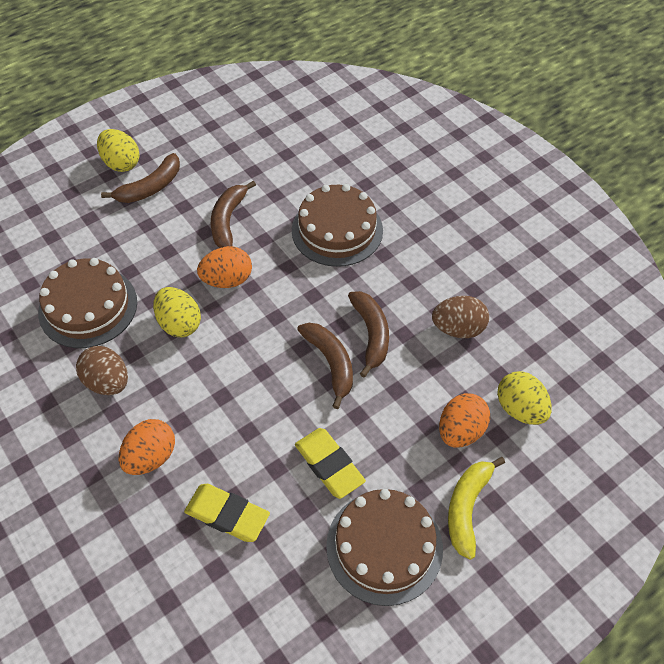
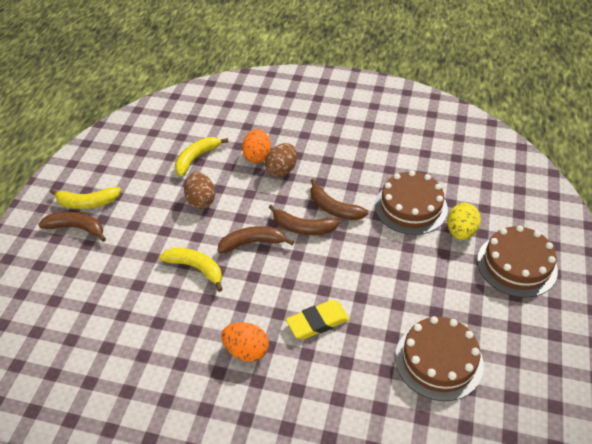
orange egg: 3 -> 2
yellow banana: 1 -> 3
yellow egg: 3 -> 1
yellow eraser: 2 -> 1

